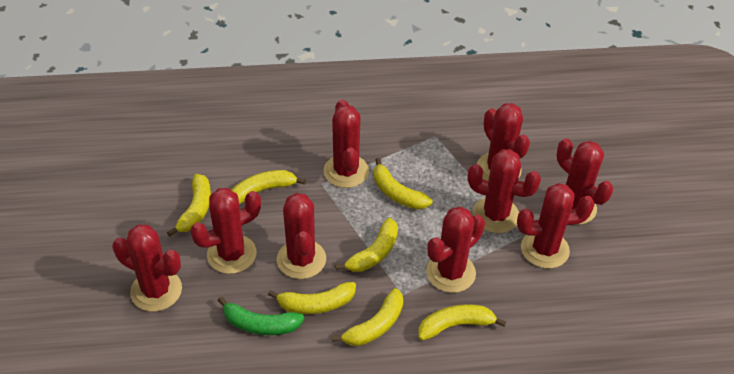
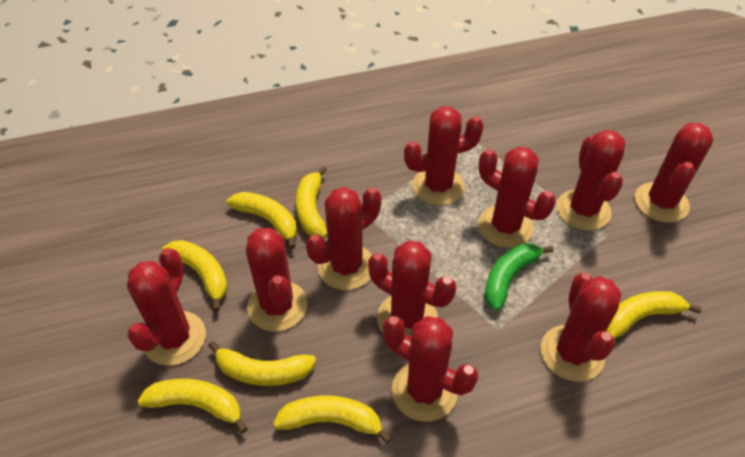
red cactus: 9 -> 10

